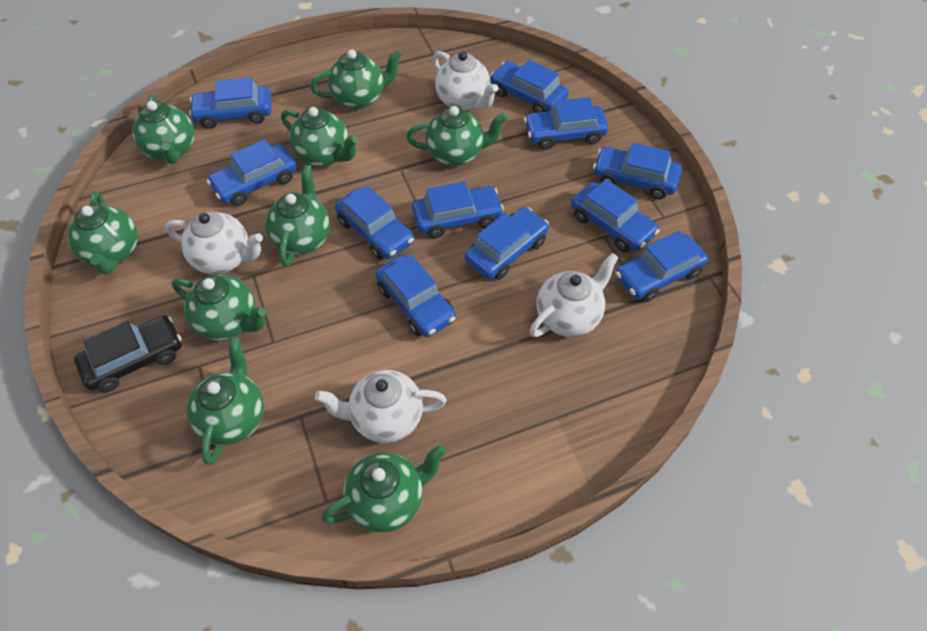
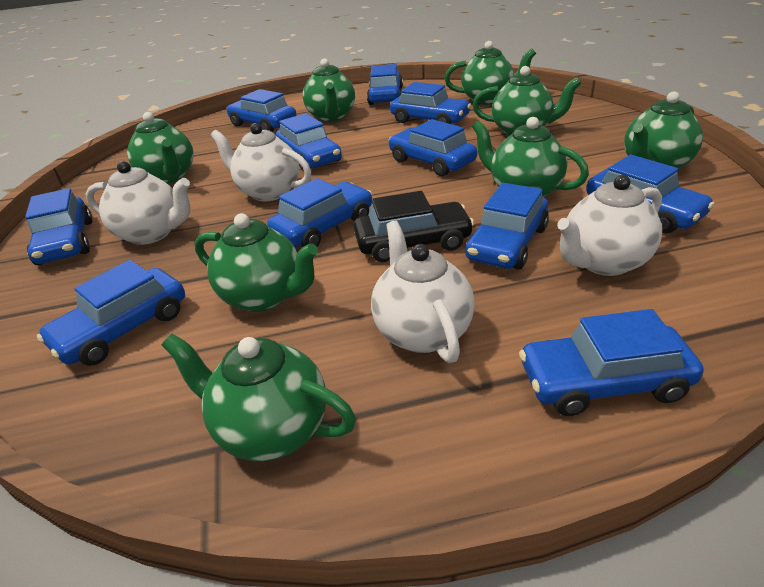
green teapot: 9 -> 8

